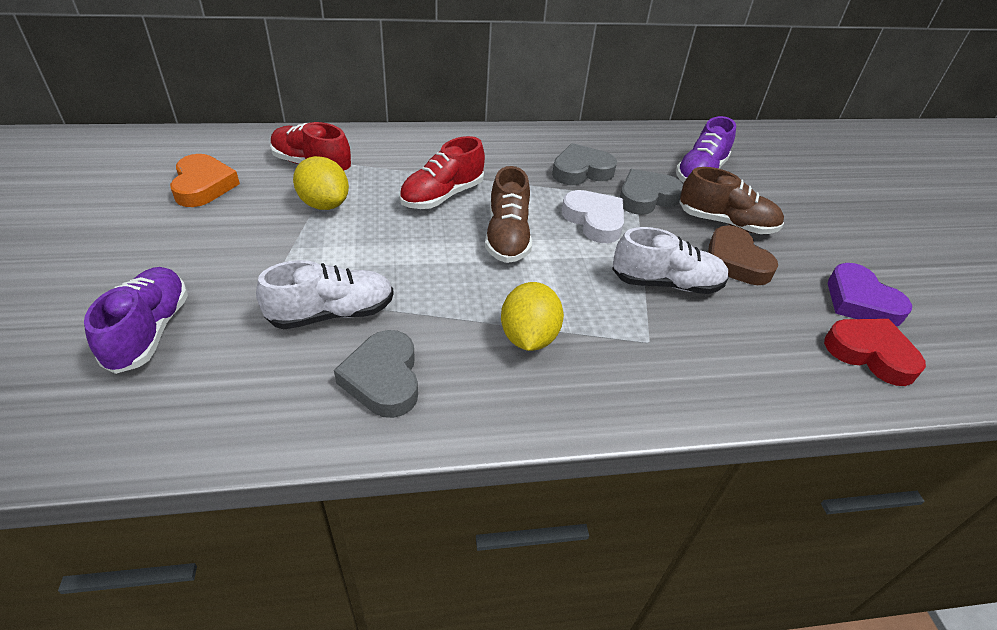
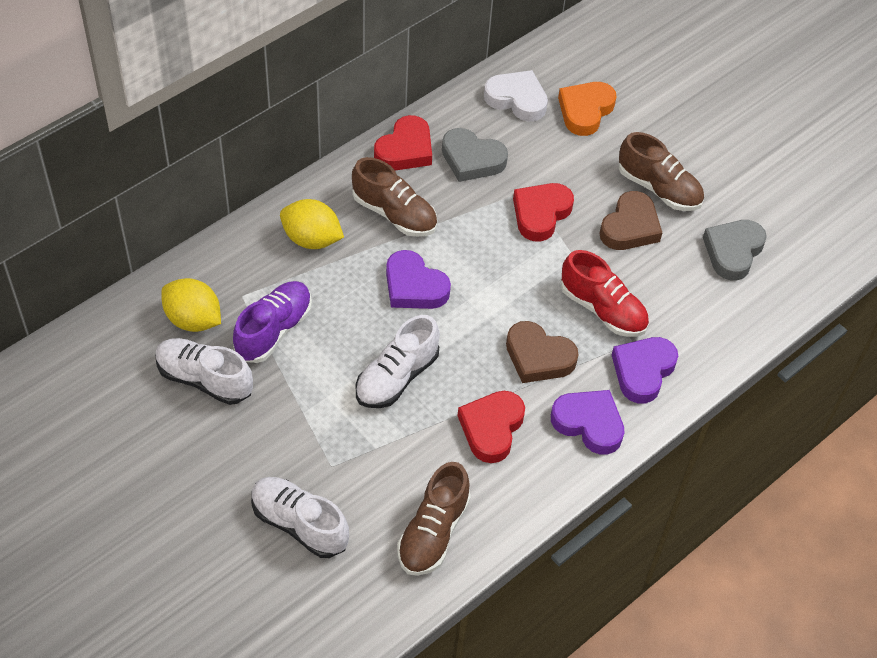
brown heart: 1 -> 2
brown shoe: 2 -> 3
grey heart: 3 -> 2
purple heart: 1 -> 3
purple shoe: 2 -> 1
red heart: 1 -> 3
red shoe: 2 -> 1
white shoe: 2 -> 3

